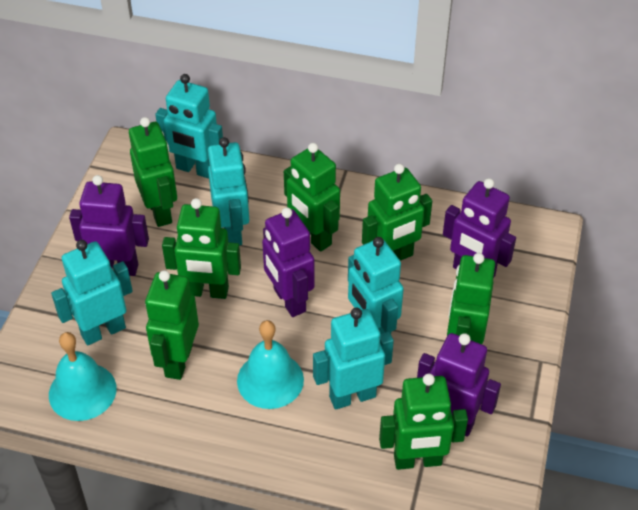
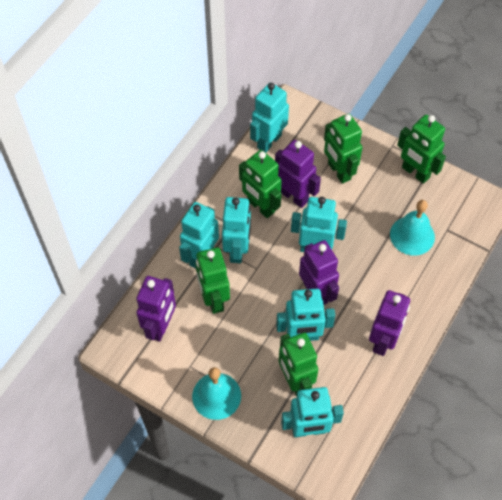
green robot: 7 -> 5
turquoise robot: 5 -> 6

